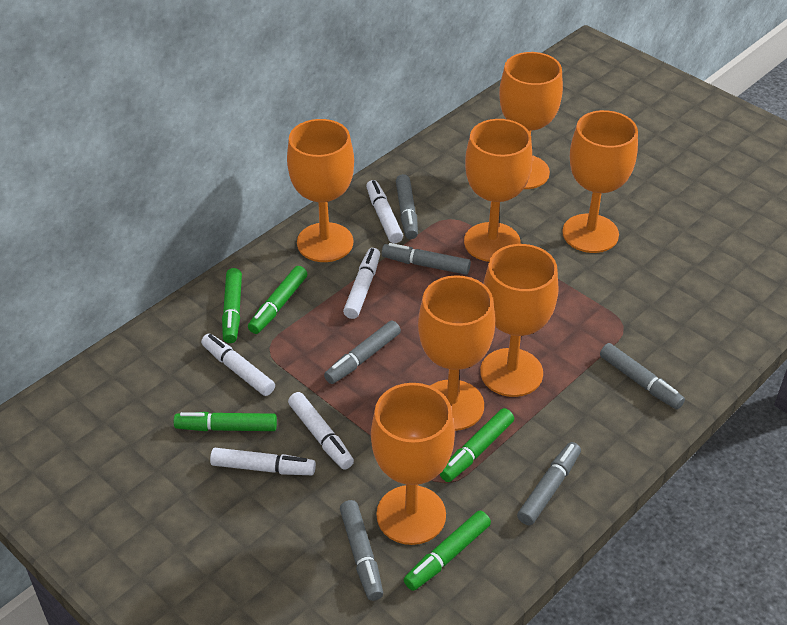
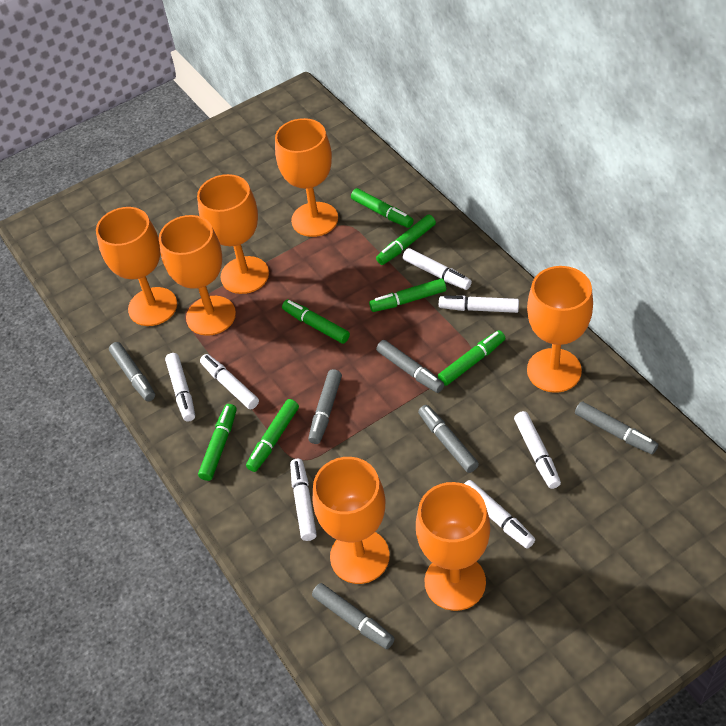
green marker: 5 -> 7
white marker: 5 -> 7

